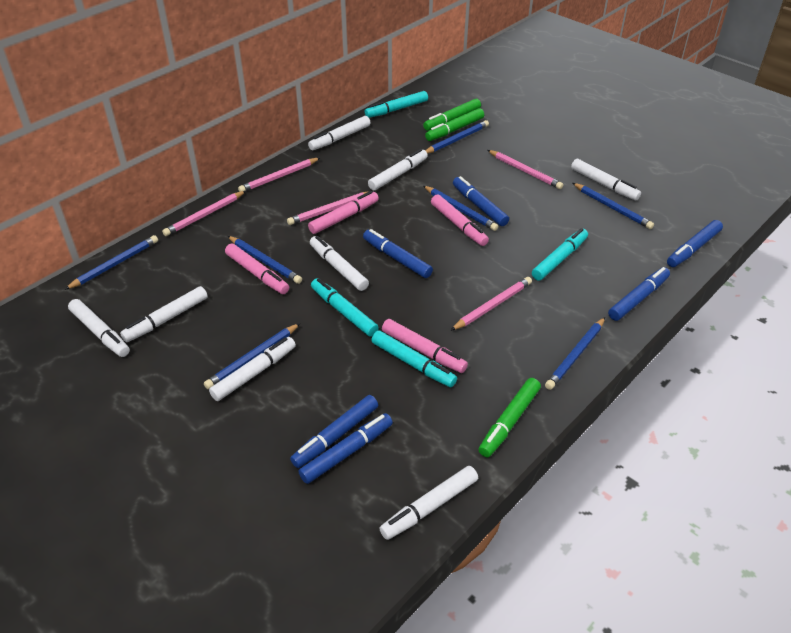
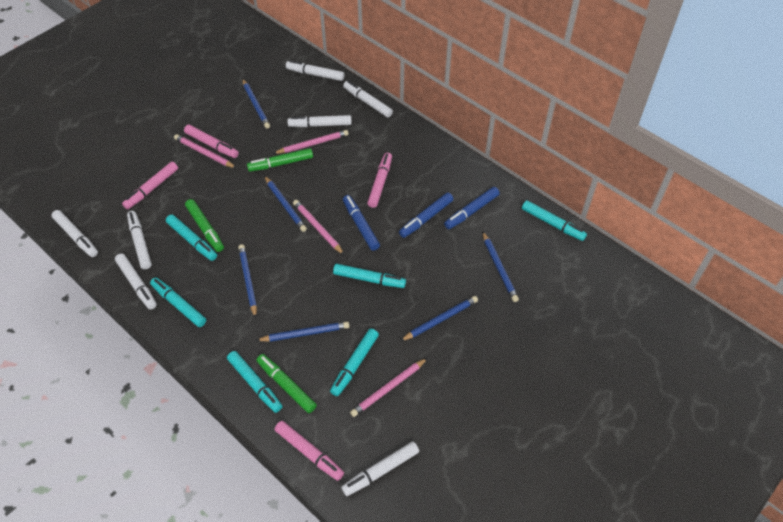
blue marker: 6 -> 3
blue pencil: 7 -> 6
pink pencil: 5 -> 4
turquoise marker: 4 -> 6
white marker: 8 -> 7

